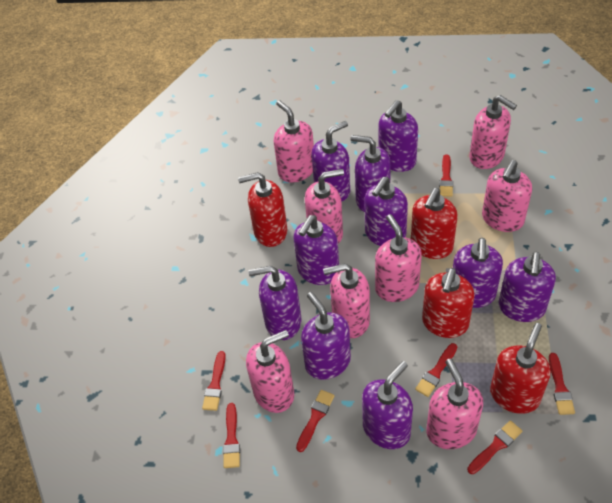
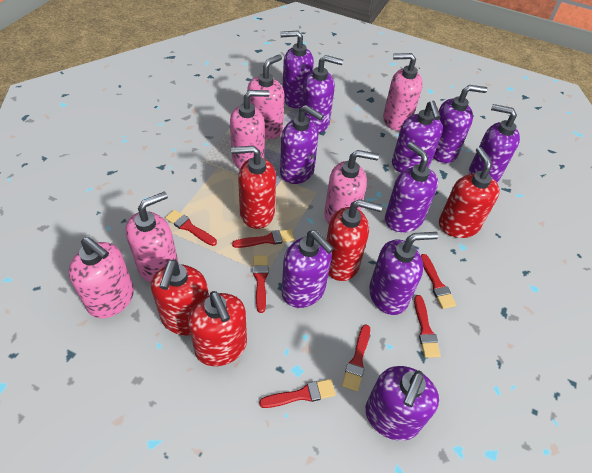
pink soap dispenser: 8 -> 6
red soap dispenser: 4 -> 5

